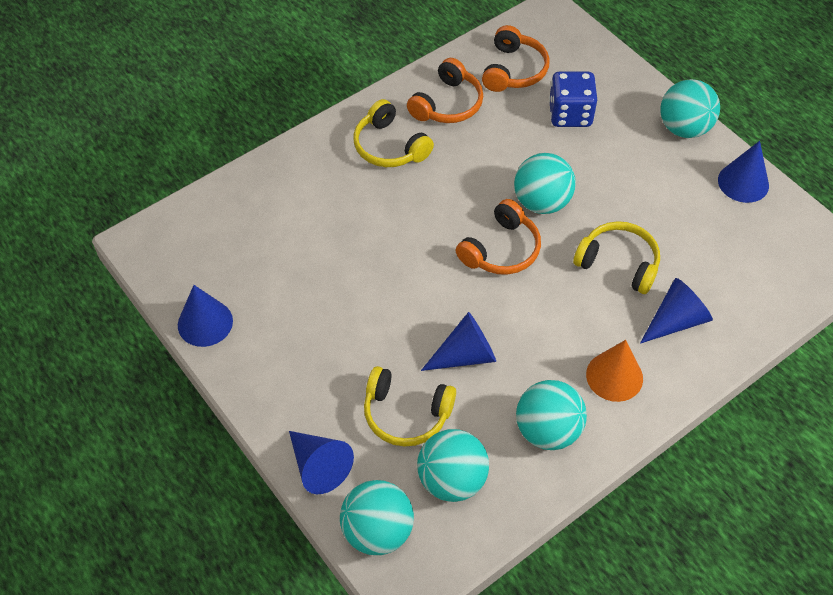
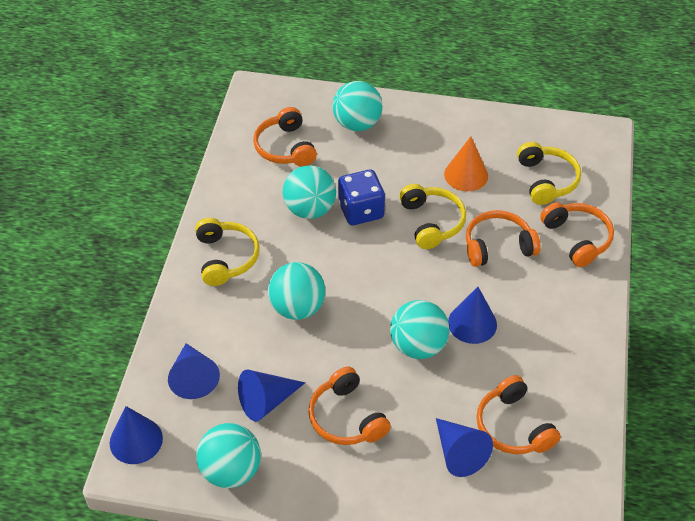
orange headphones: 3 -> 5

